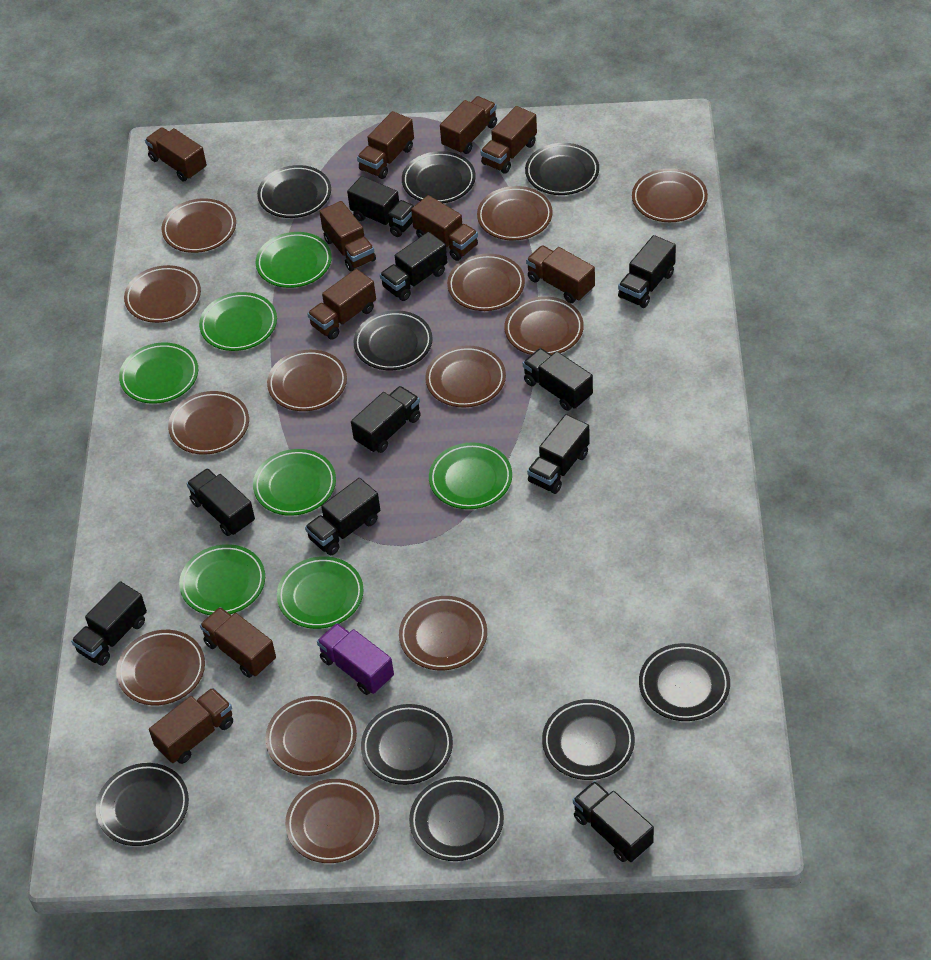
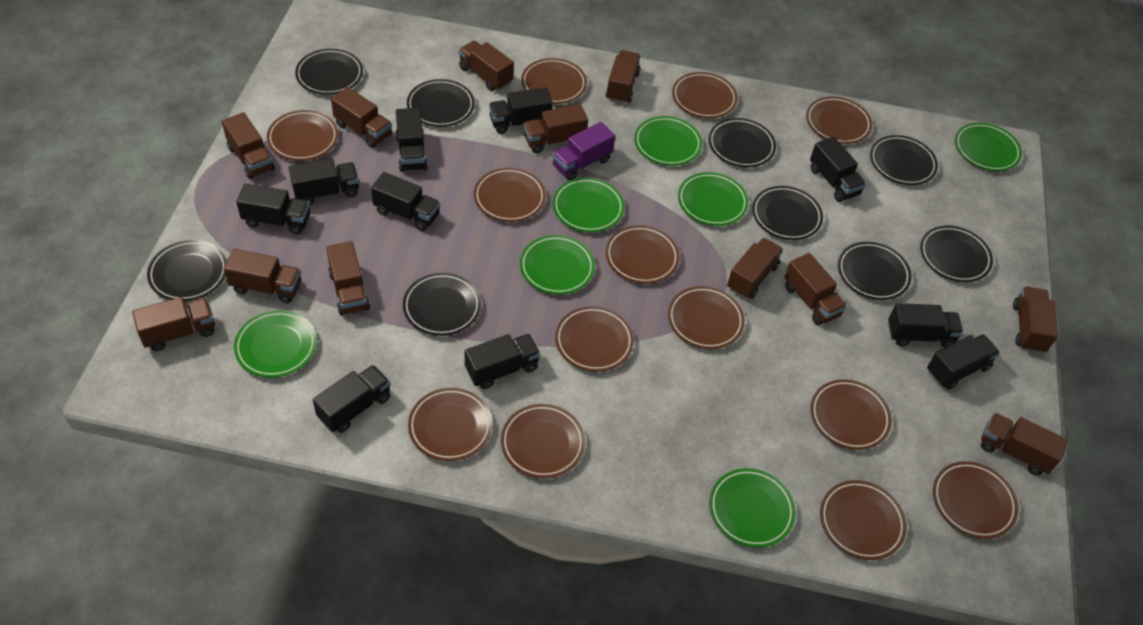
brown truck: 10 -> 12

